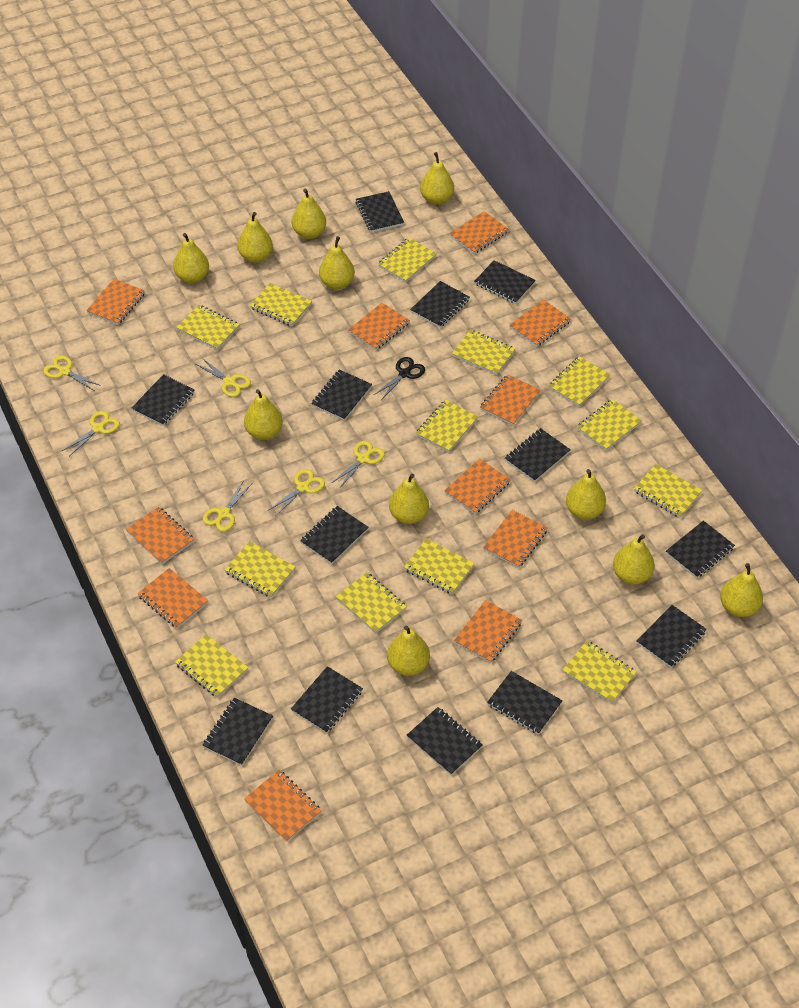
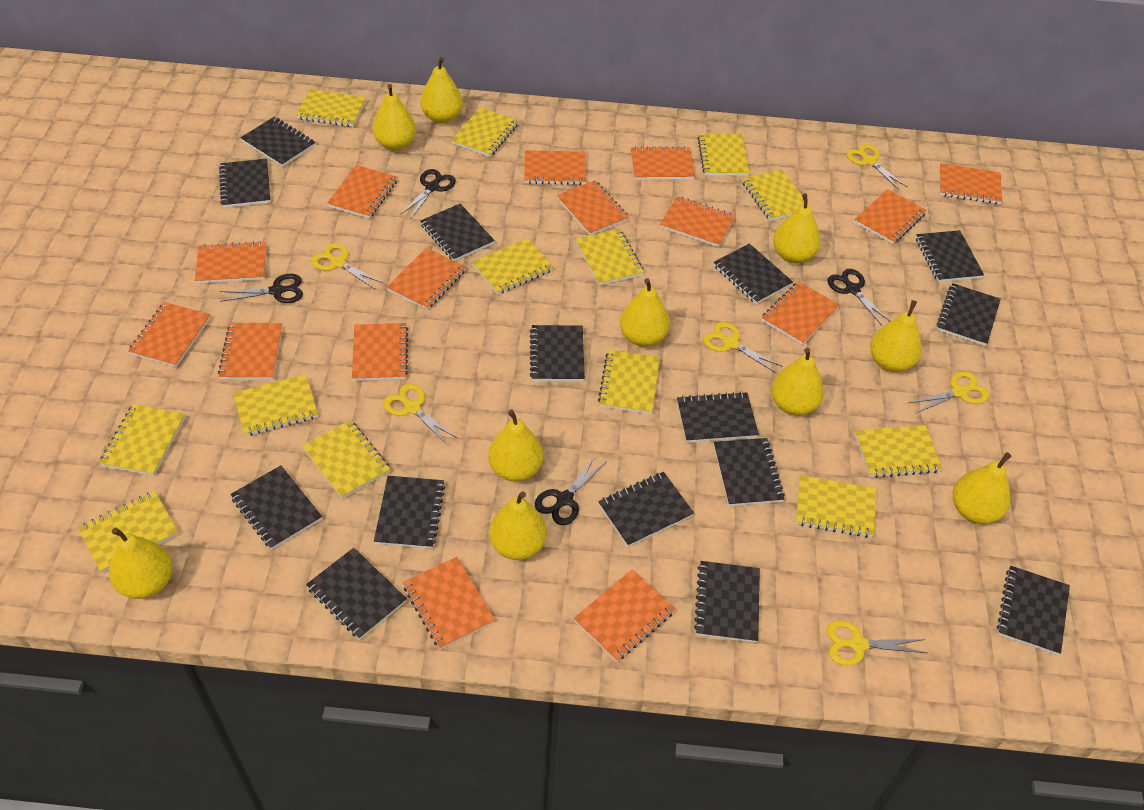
black notebook: 13 -> 15
black scissors: 1 -> 4
orange notebook: 11 -> 15
yellow pear: 11 -> 10

